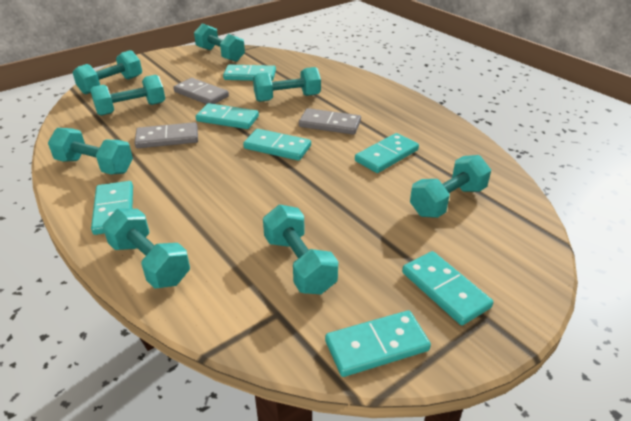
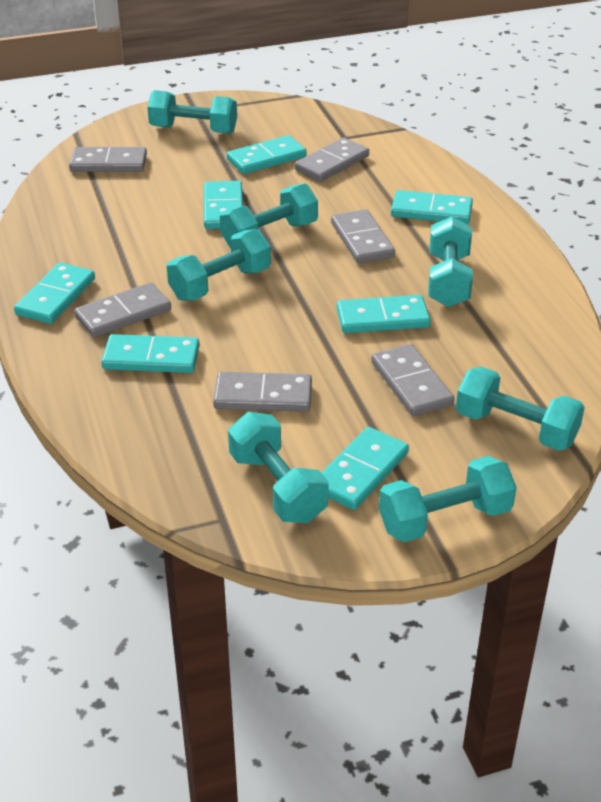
grey domino: 3 -> 6
turquoise dumbbell: 8 -> 7

